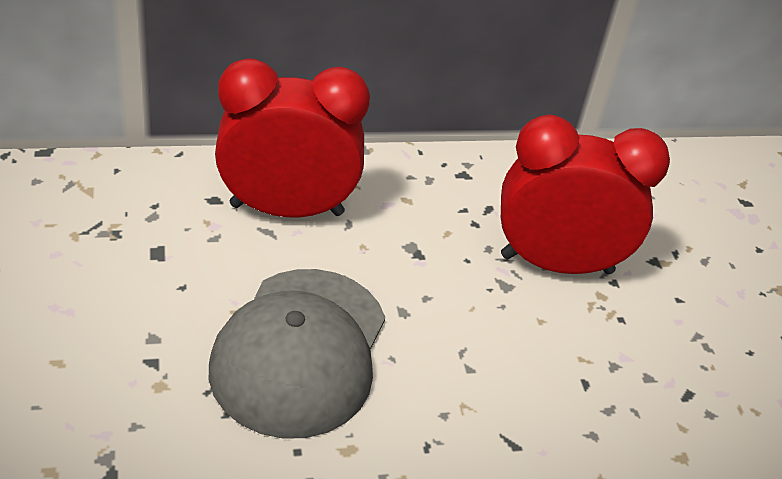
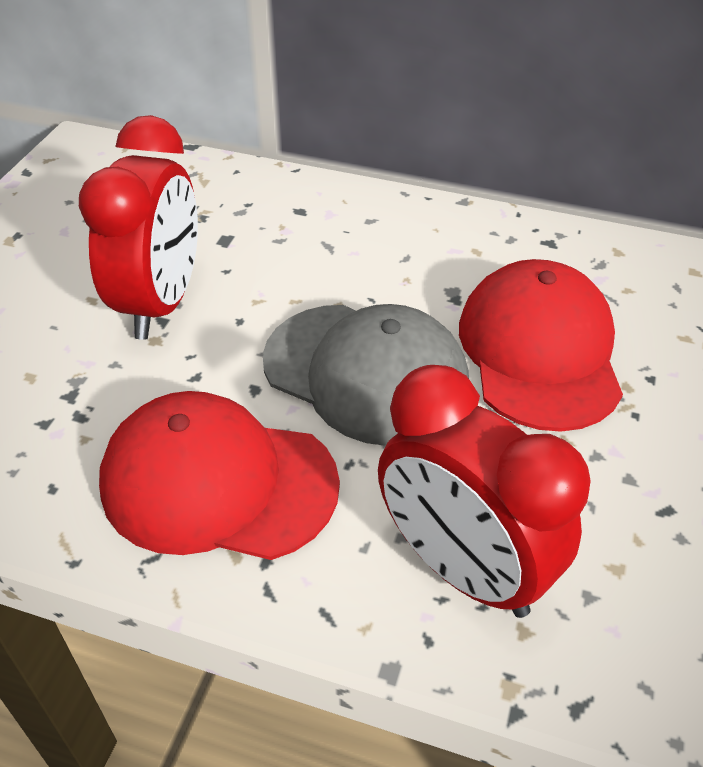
red cap: 0 -> 2

